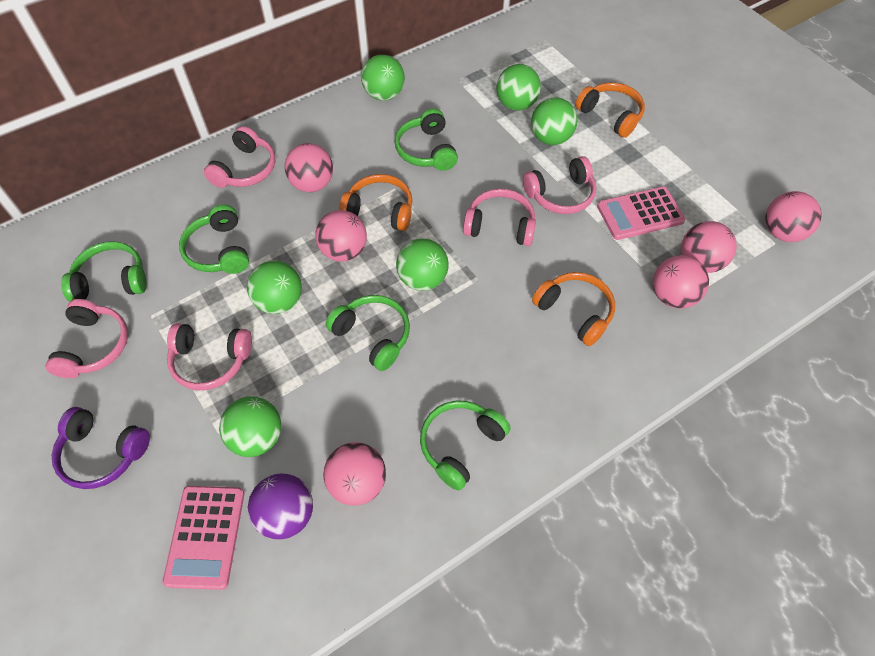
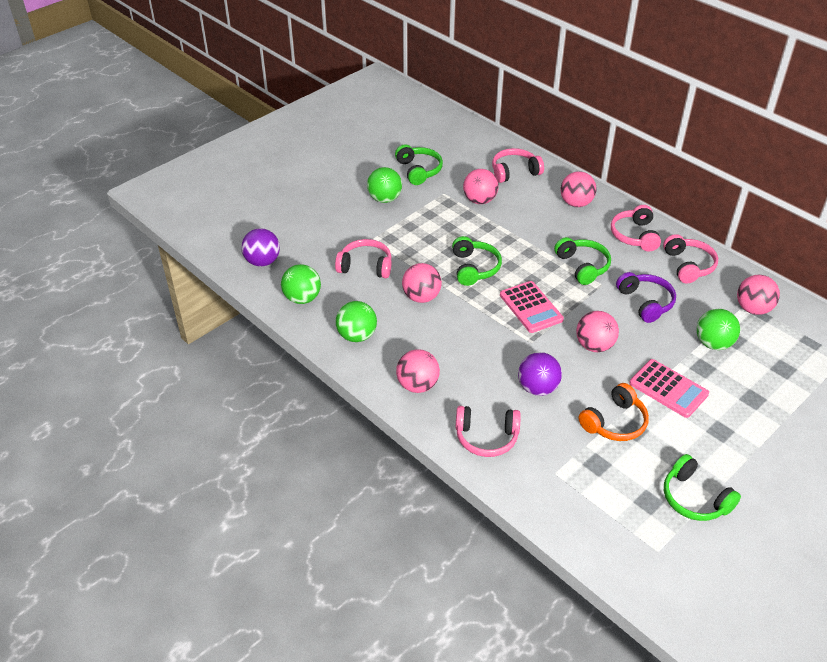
green ball: 6 -> 4
green headphones: 5 -> 4
orange headphones: 3 -> 1
purple ball: 1 -> 2

